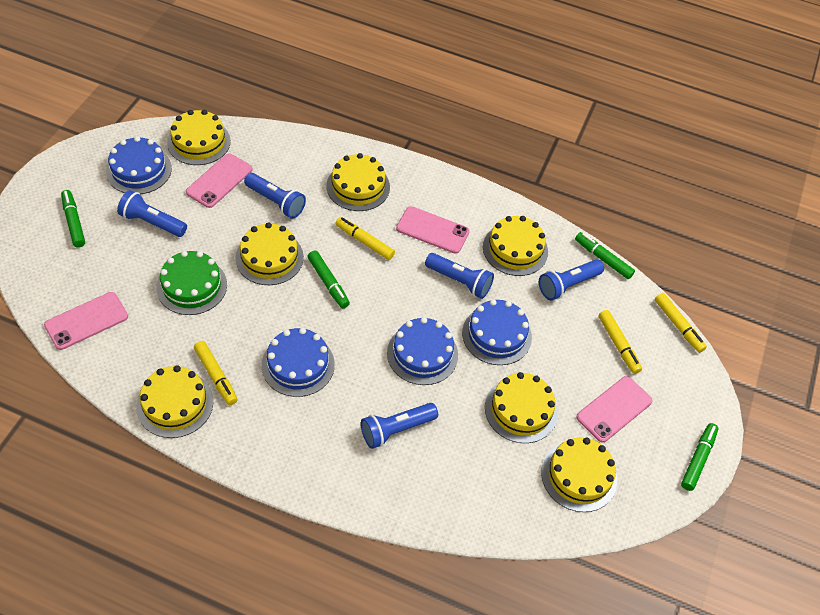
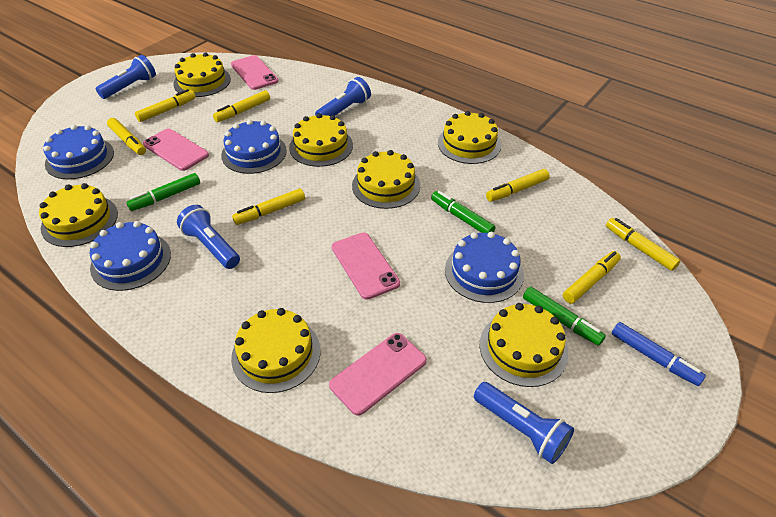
blue flashlight: 5 -> 4
blue marker: 0 -> 1
green cake: 1 -> 0
green marker: 4 -> 3
yellow marker: 4 -> 7

